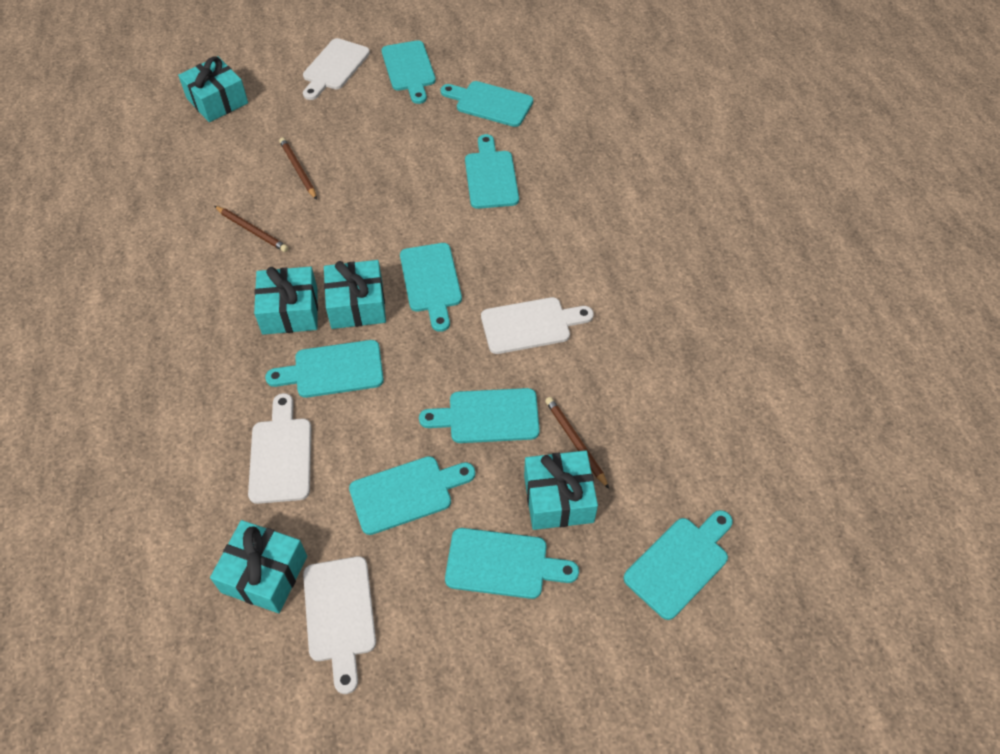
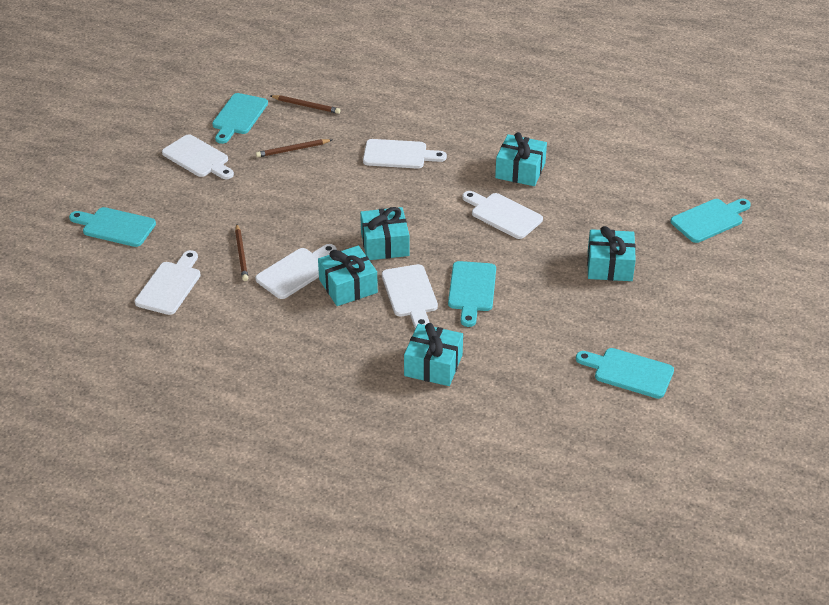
turquoise cutting board: 9 -> 5
white cutting board: 4 -> 6

